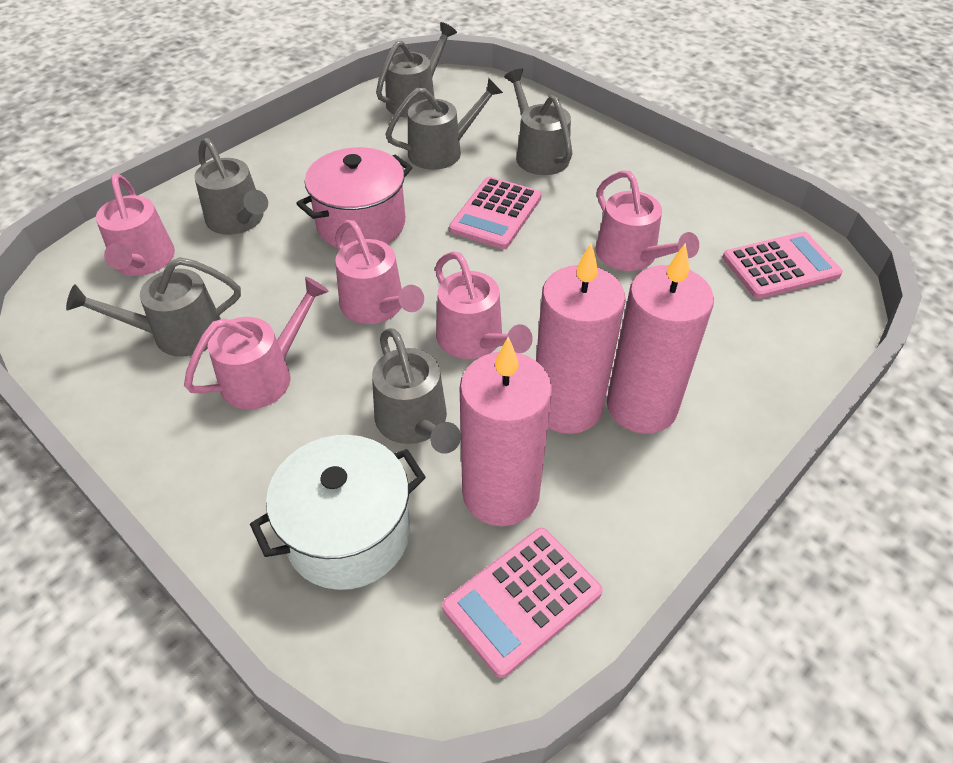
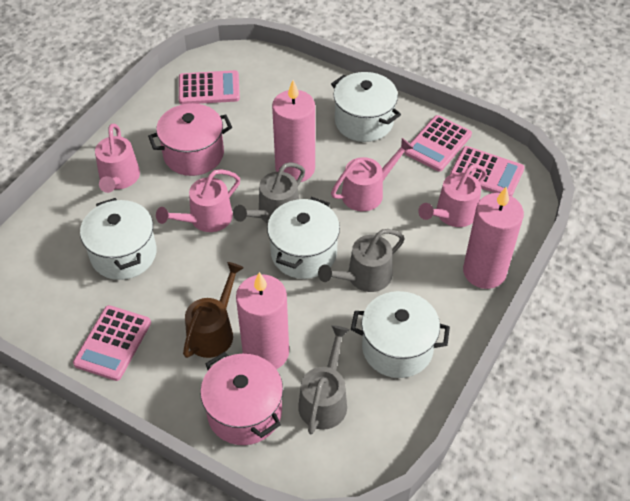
brown watering can: 0 -> 1
grey watering can: 6 -> 3
pink calculator: 3 -> 4
pink pot: 1 -> 2
pink watering can: 5 -> 4
white pot: 1 -> 4

